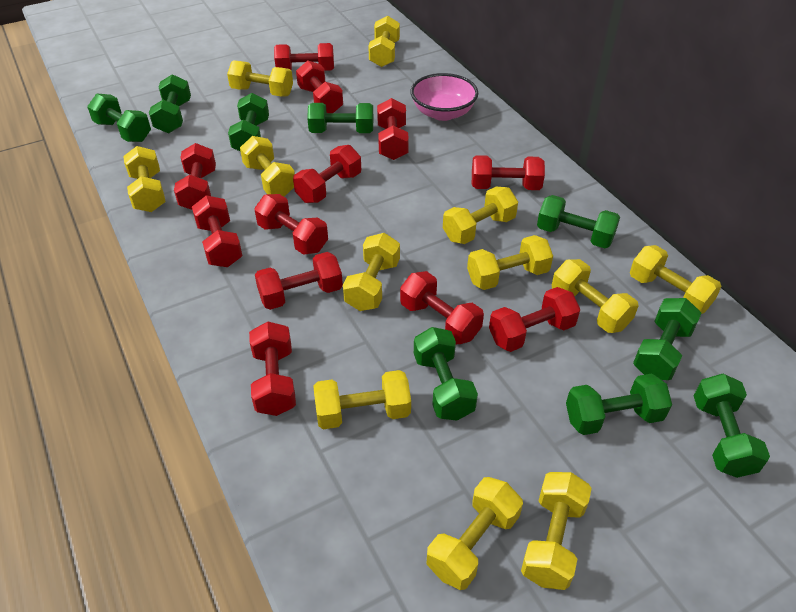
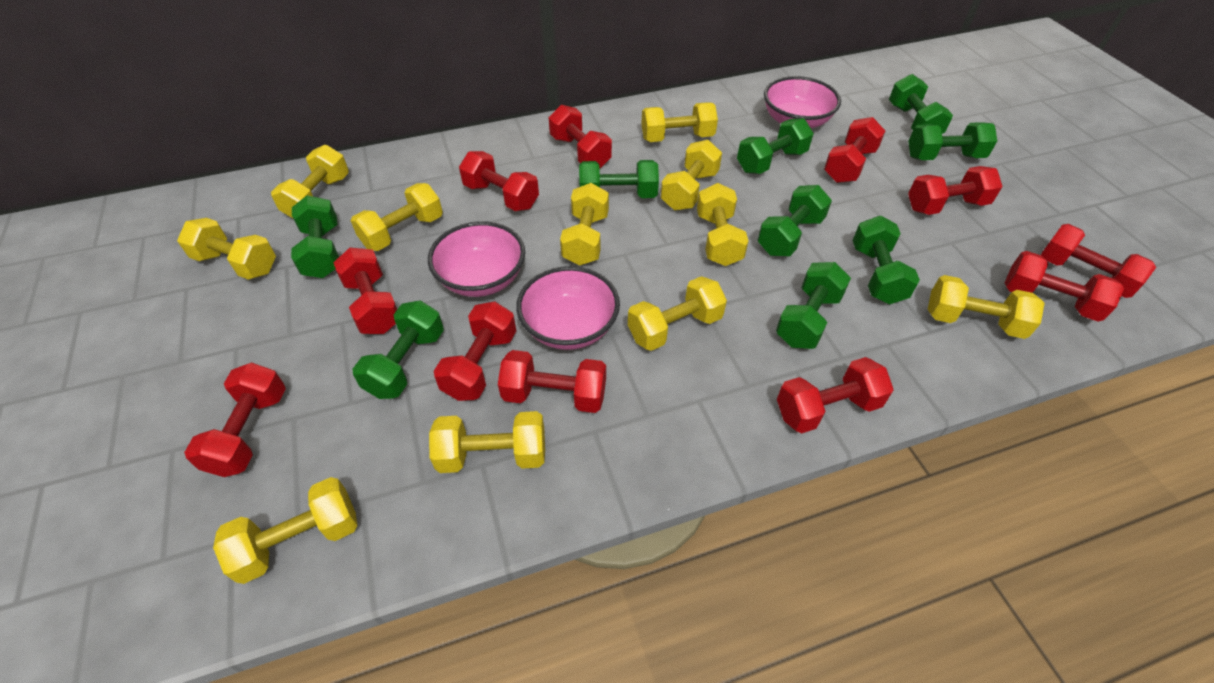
pink bowl: 1 -> 3
red dumbbell: 12 -> 11
yellow dumbbell: 12 -> 11

